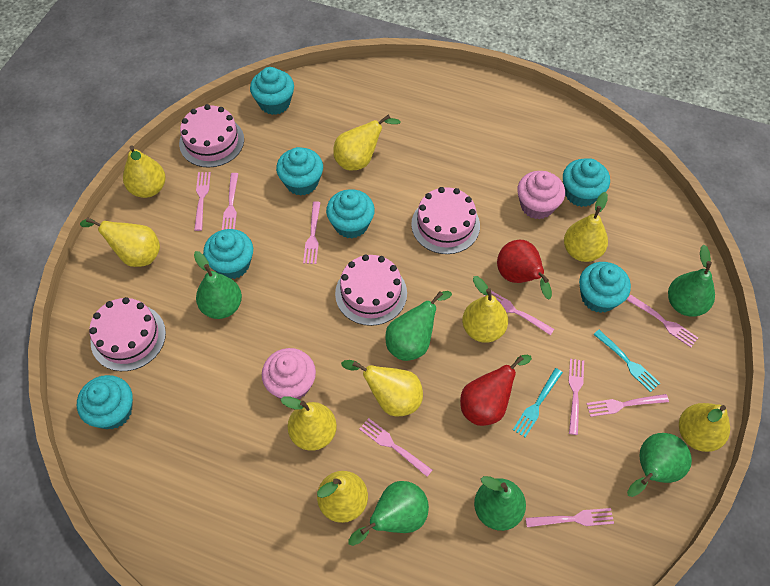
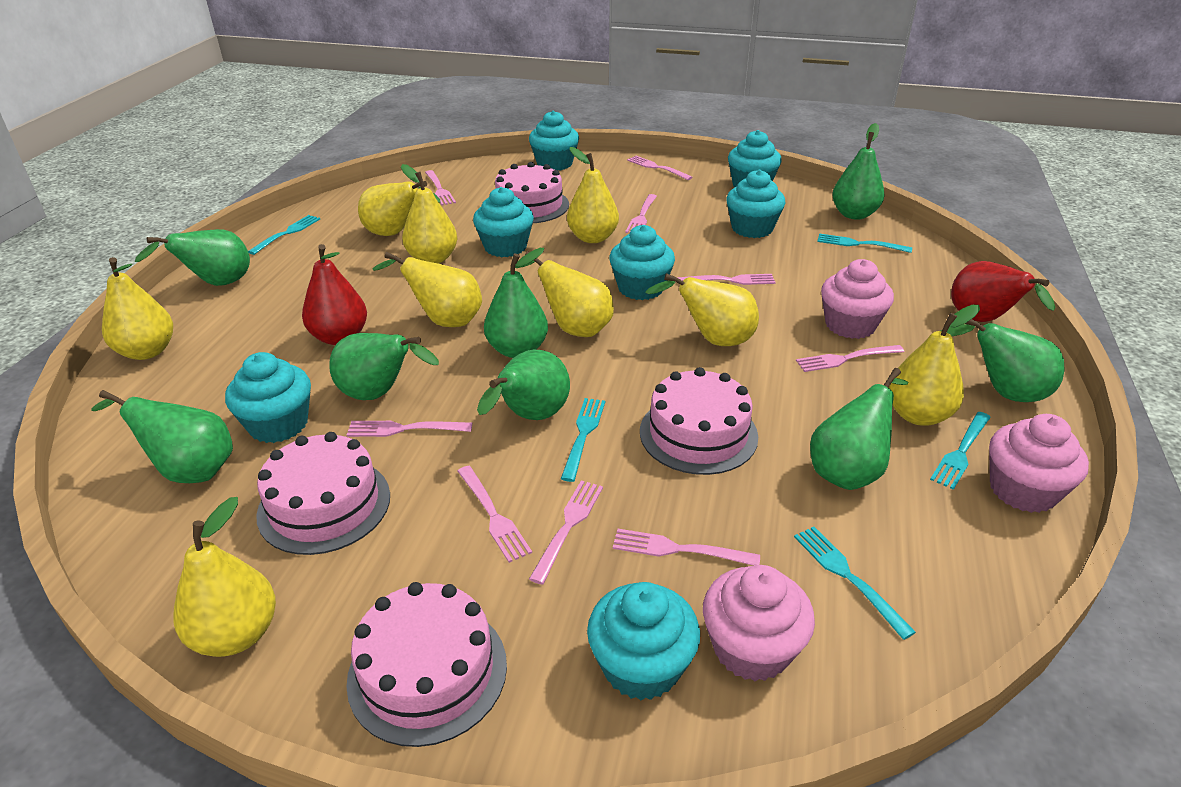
green pear: 6 -> 8
pink cupcake: 2 -> 3
turquoise fork: 2 -> 5

